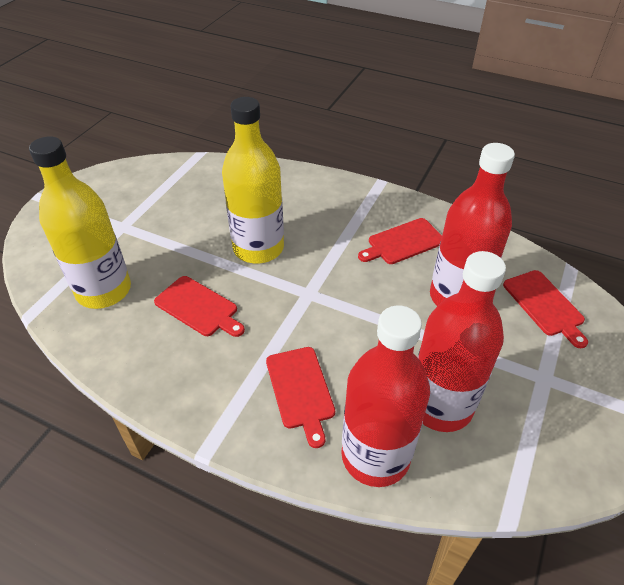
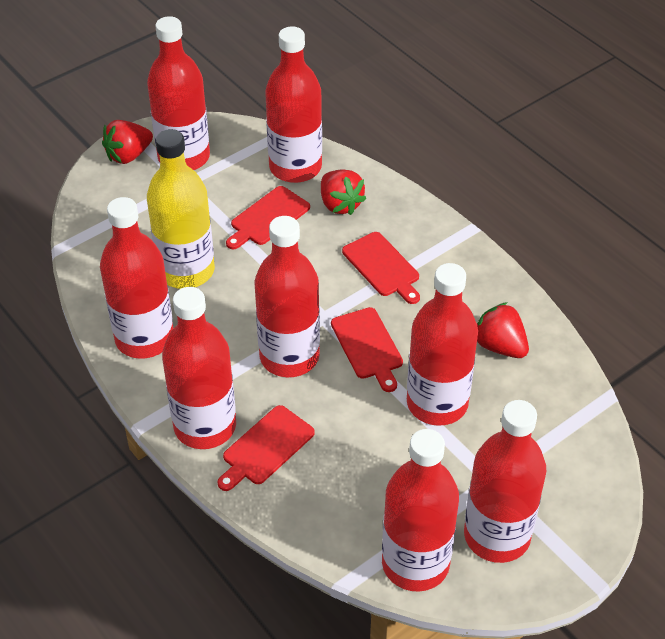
red bottle: 3 -> 8
red strawberry: 0 -> 3
yellow bottle: 2 -> 1

